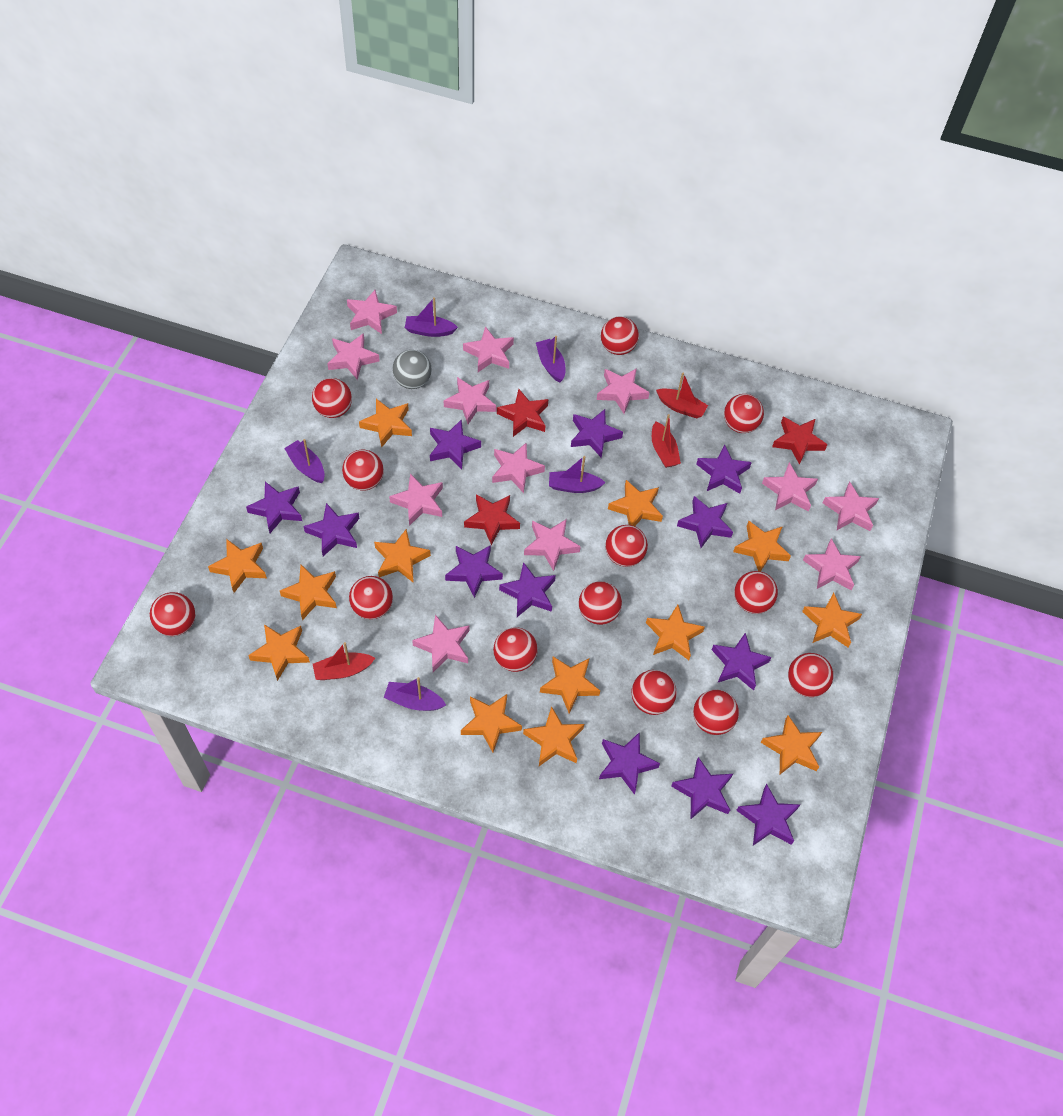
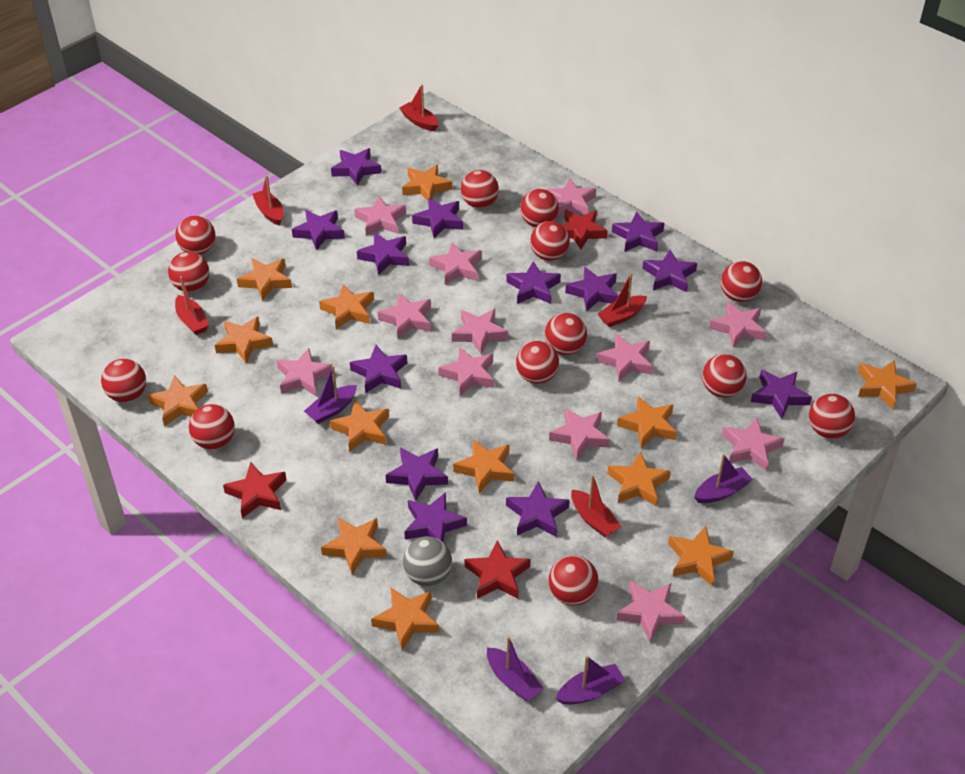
purple boat: 5 -> 4
purple star: 12 -> 13
red boat: 3 -> 5

